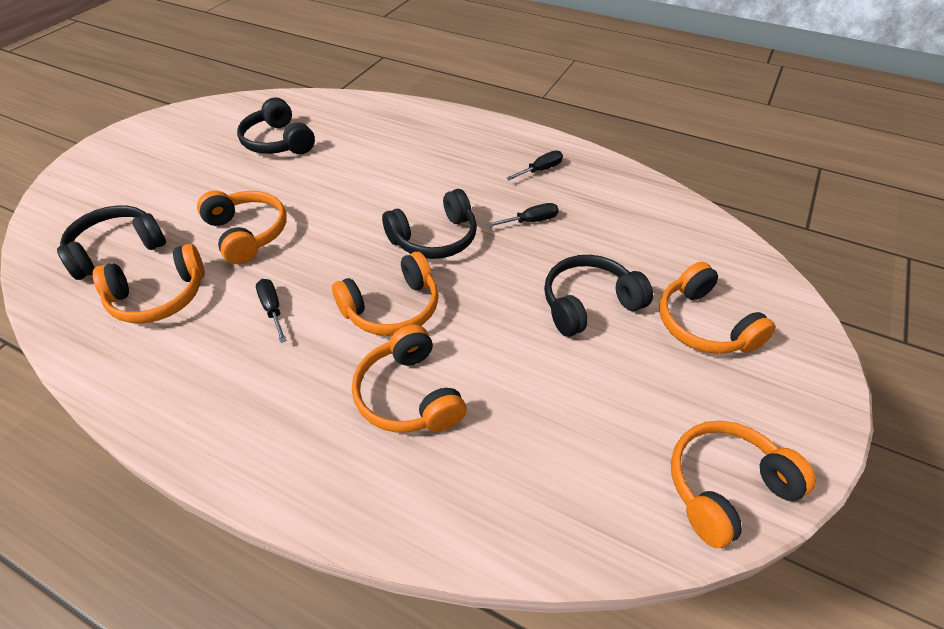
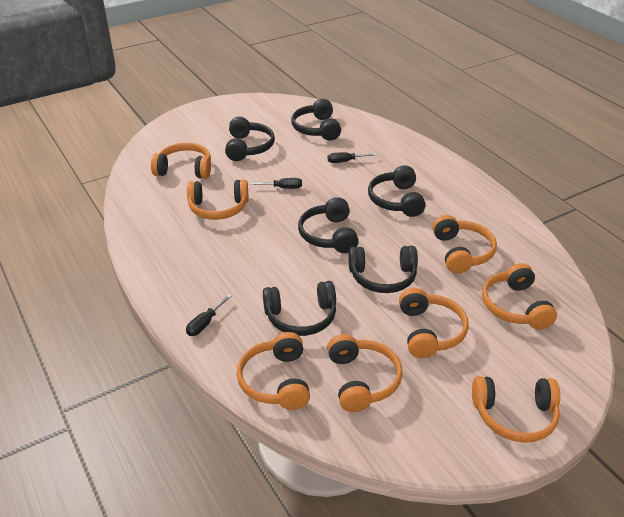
black headphones: 4 -> 6
orange headphones: 6 -> 8

